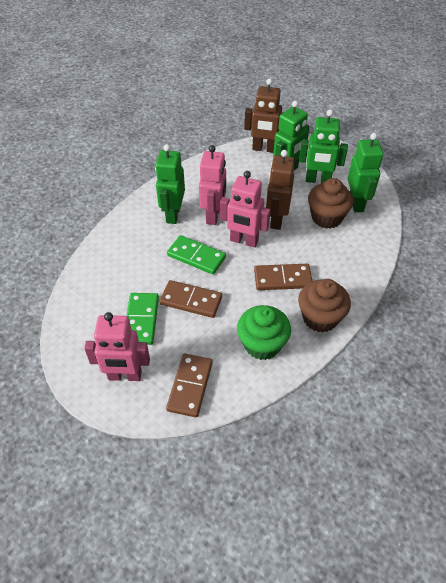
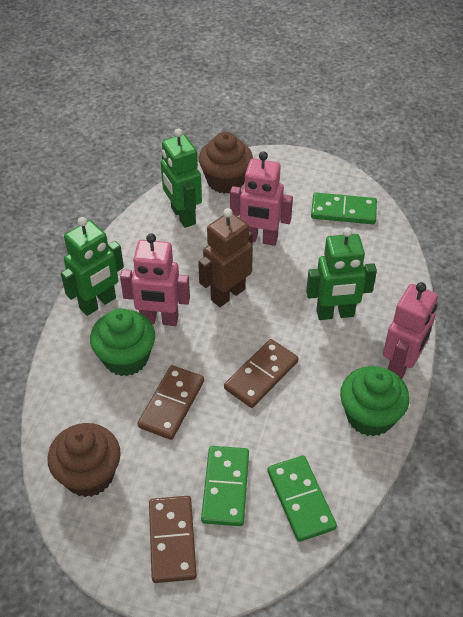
brown robot: 2 -> 1
green cupcake: 1 -> 2
green domino: 2 -> 3
green robot: 4 -> 3

